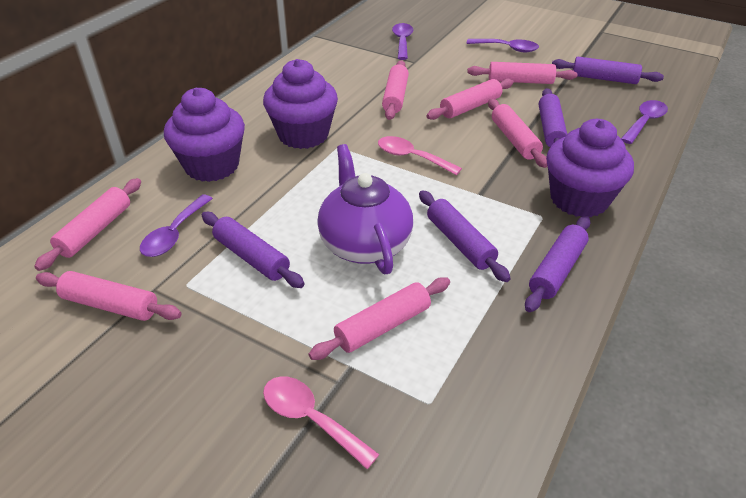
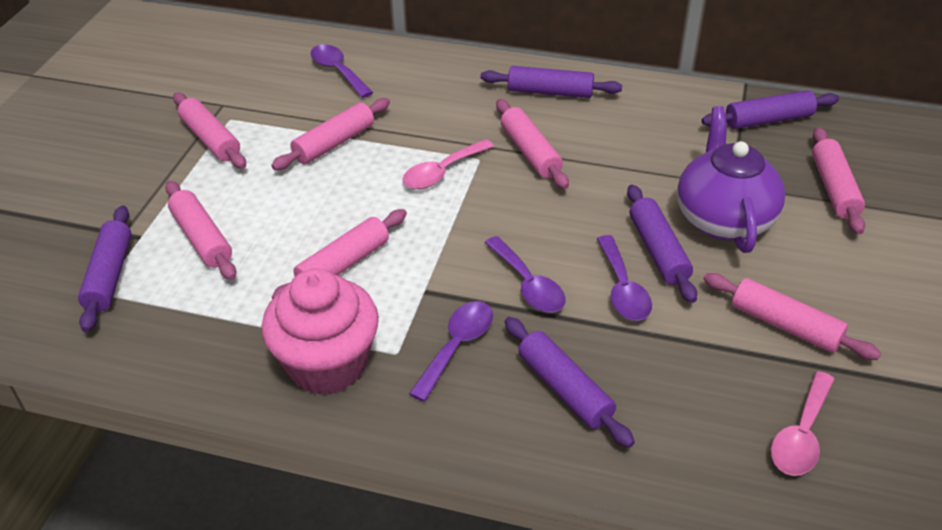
pink cupcake: 0 -> 1
purple cupcake: 3 -> 0

